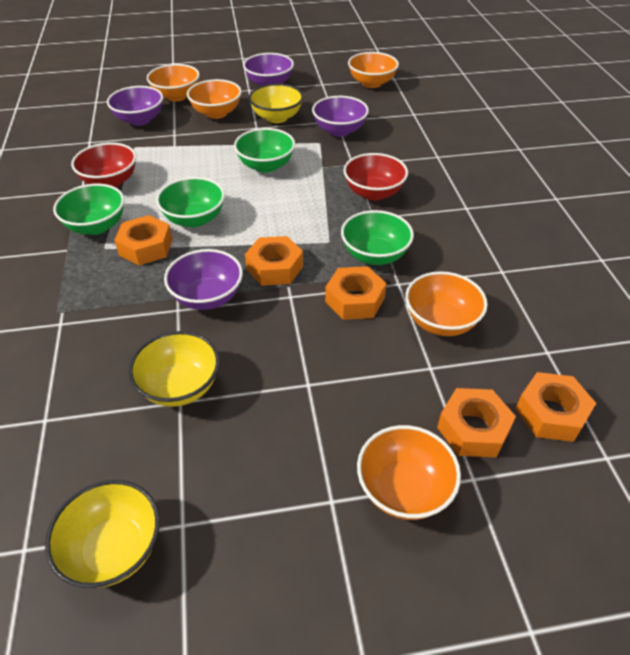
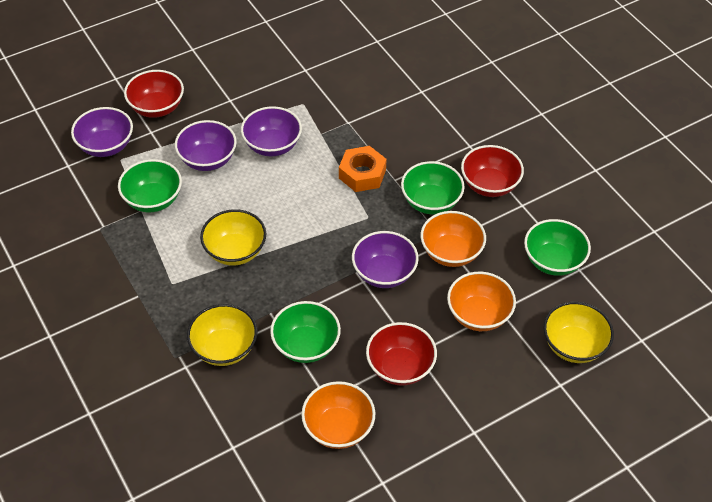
orange bowl: 5 -> 3
orange nut: 5 -> 1
red bowl: 2 -> 3

